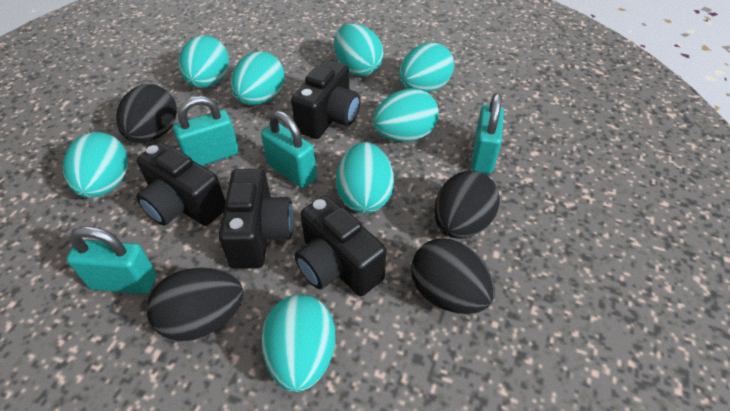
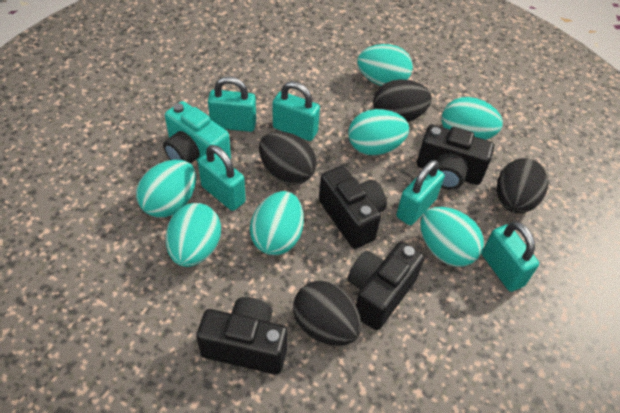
turquoise camera: 0 -> 1
turquoise egg: 8 -> 7
turquoise padlock: 4 -> 5

